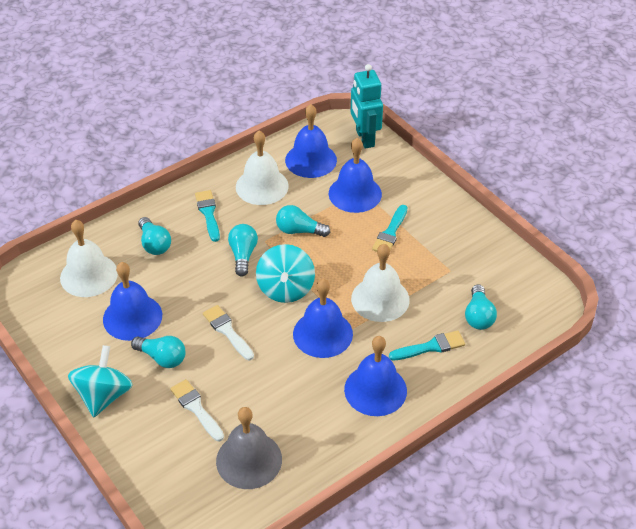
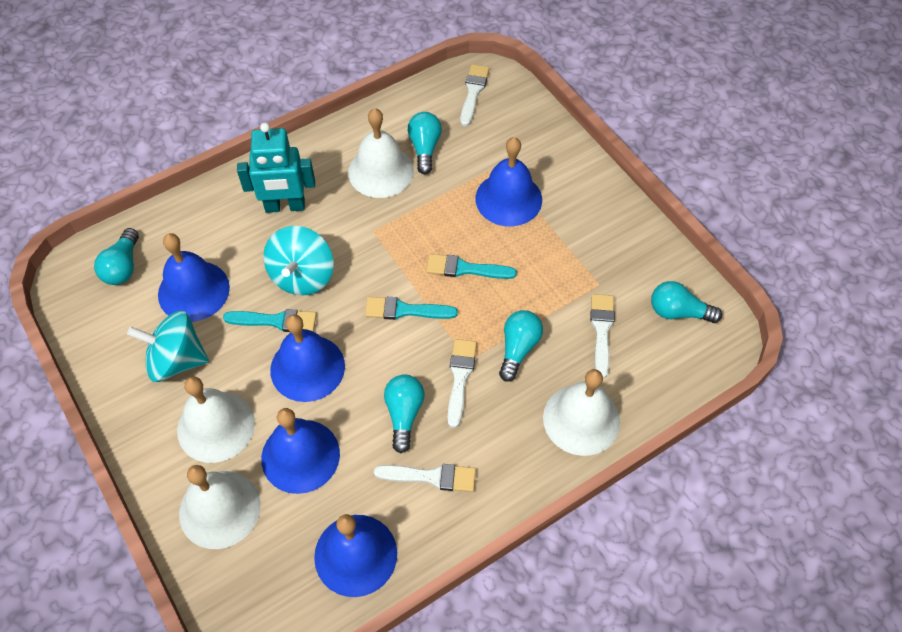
grey bell: 1 -> 0
white bell: 3 -> 4
white brush: 2 -> 4

